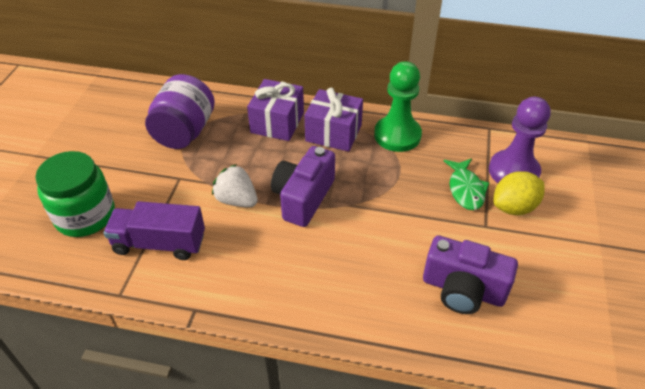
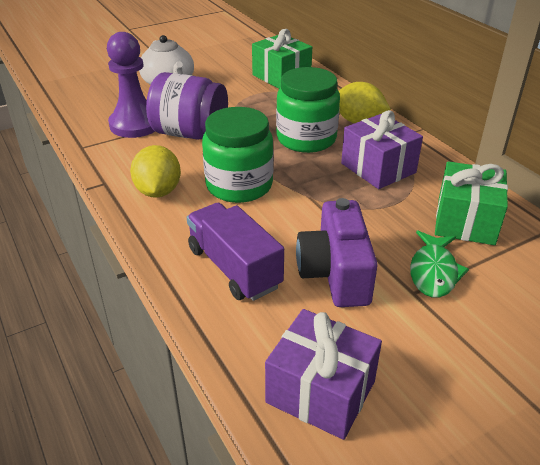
green gift: 0 -> 2
green jar: 1 -> 2
green pawn: 1 -> 0
purple camera: 2 -> 1
white strawberry: 1 -> 0
white teapot: 0 -> 1
yellow lemon: 1 -> 2

